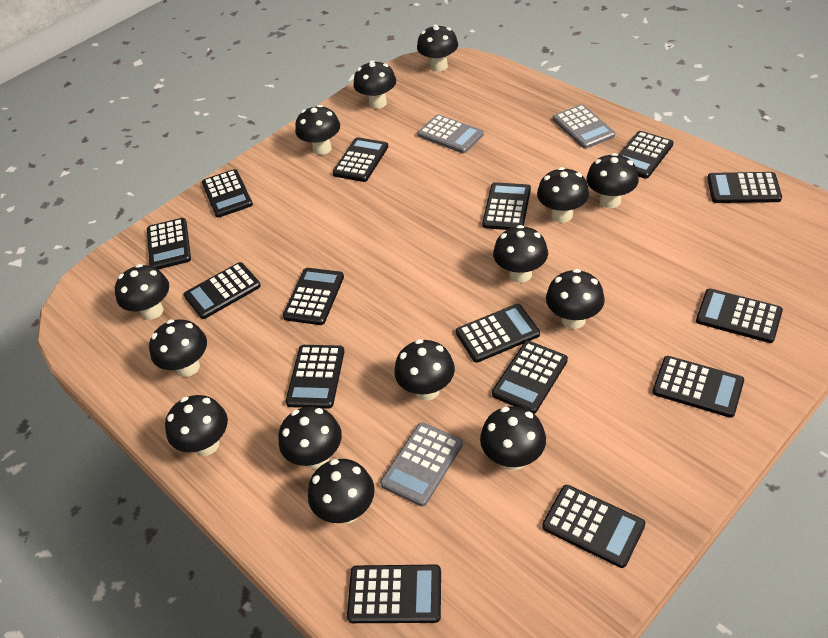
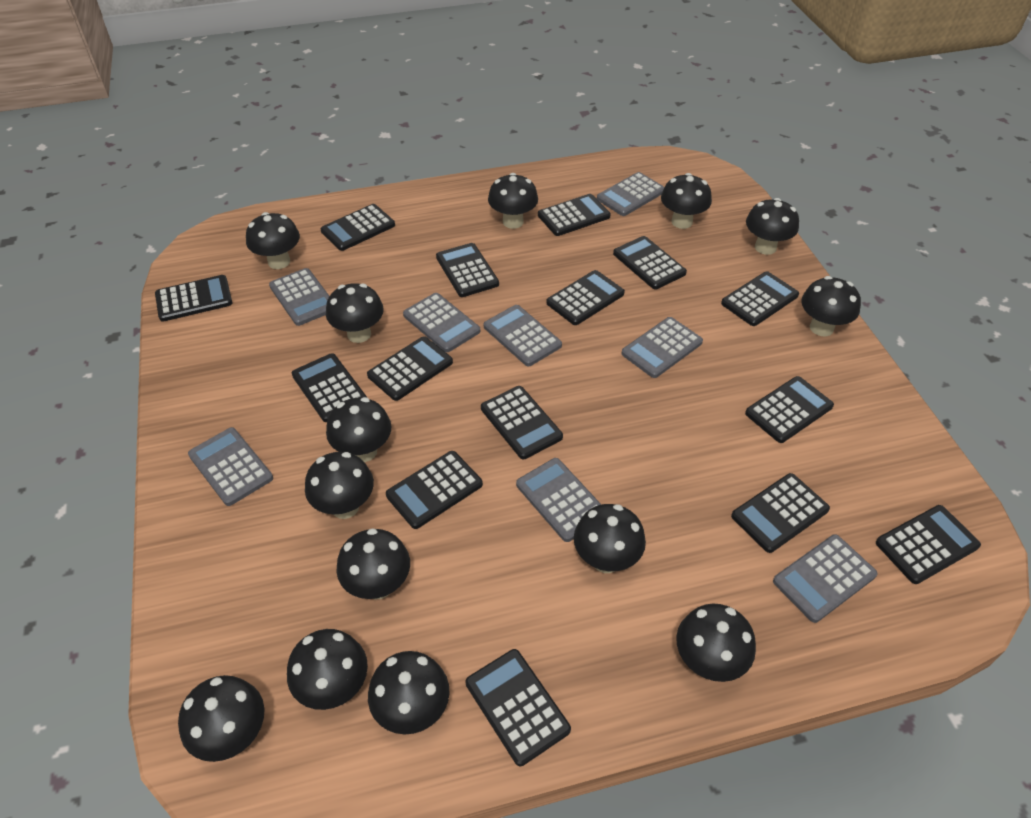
grey calculator: 3 -> 8

